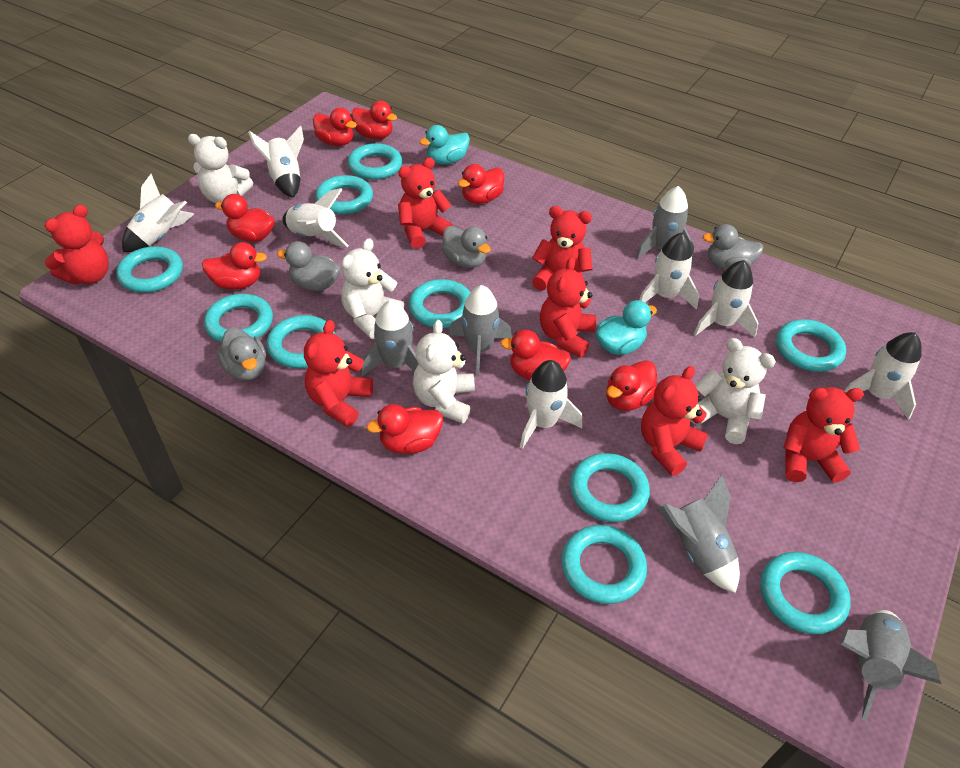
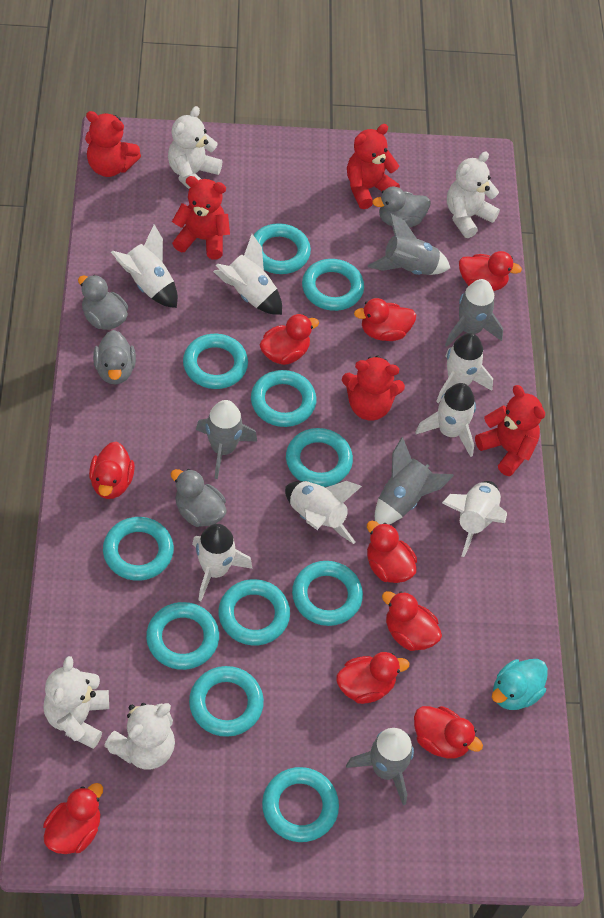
red duck: 8 -> 9
red teddy bear: 7 -> 5
turquoise duck: 2 -> 1
turquoise ring: 10 -> 11

